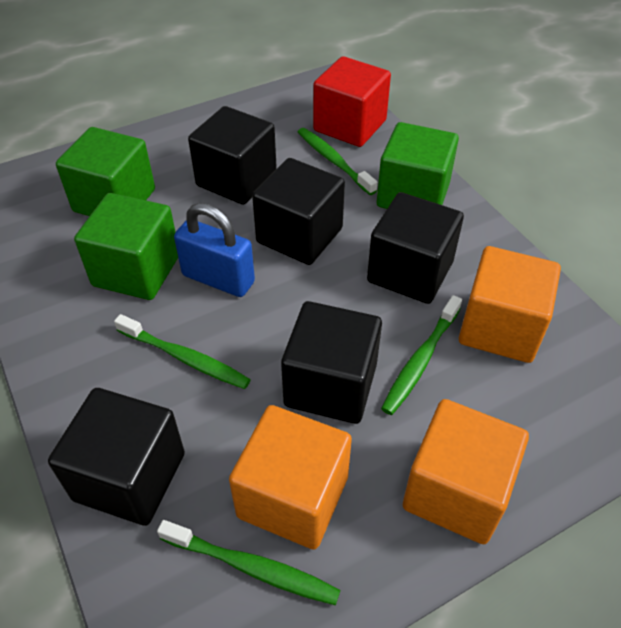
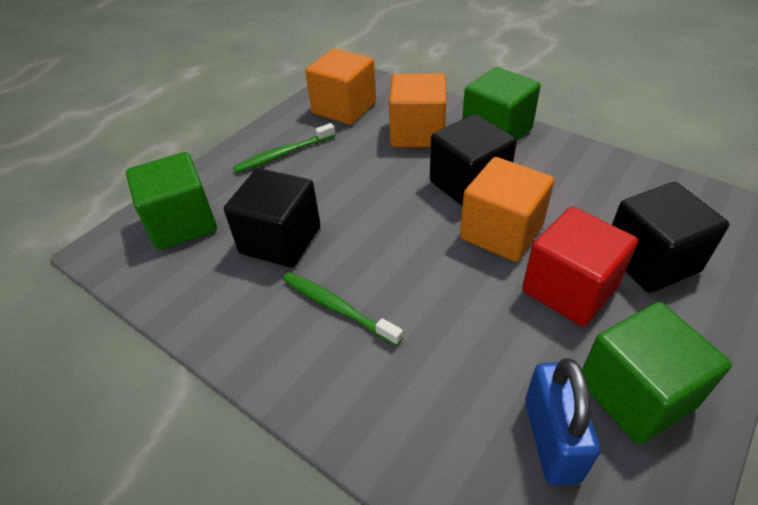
black cube: 5 -> 3
green toothbrush: 4 -> 2

